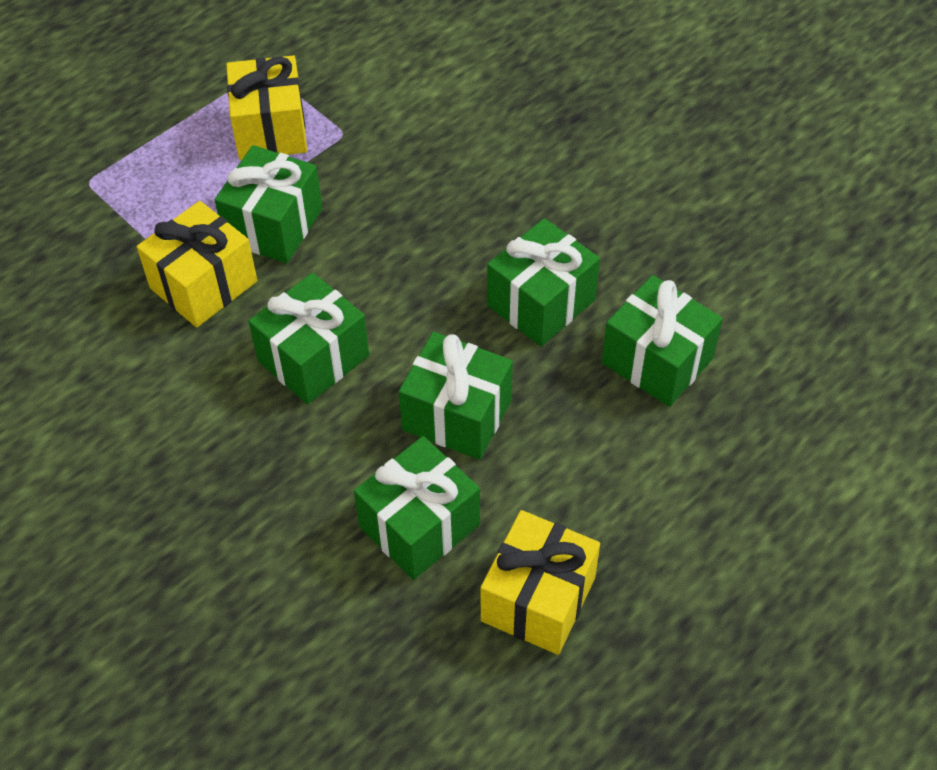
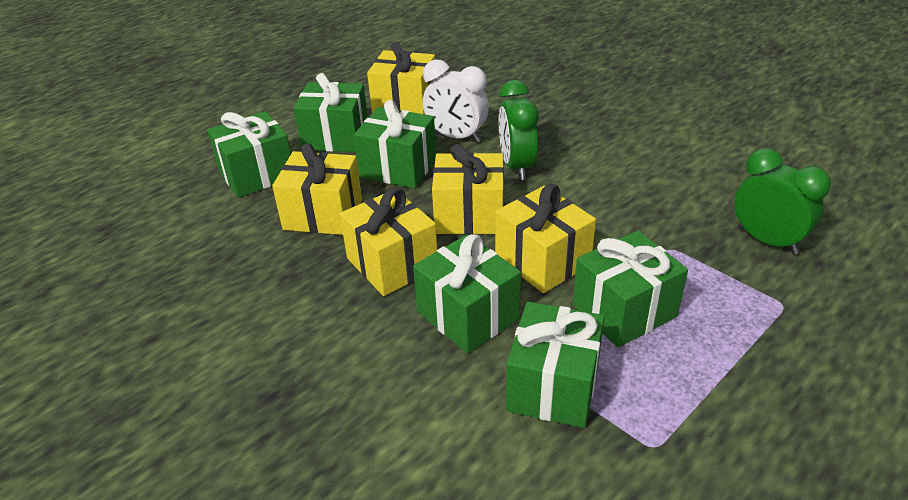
green clock: 0 -> 2
white clock: 0 -> 1
yellow gift: 3 -> 5

